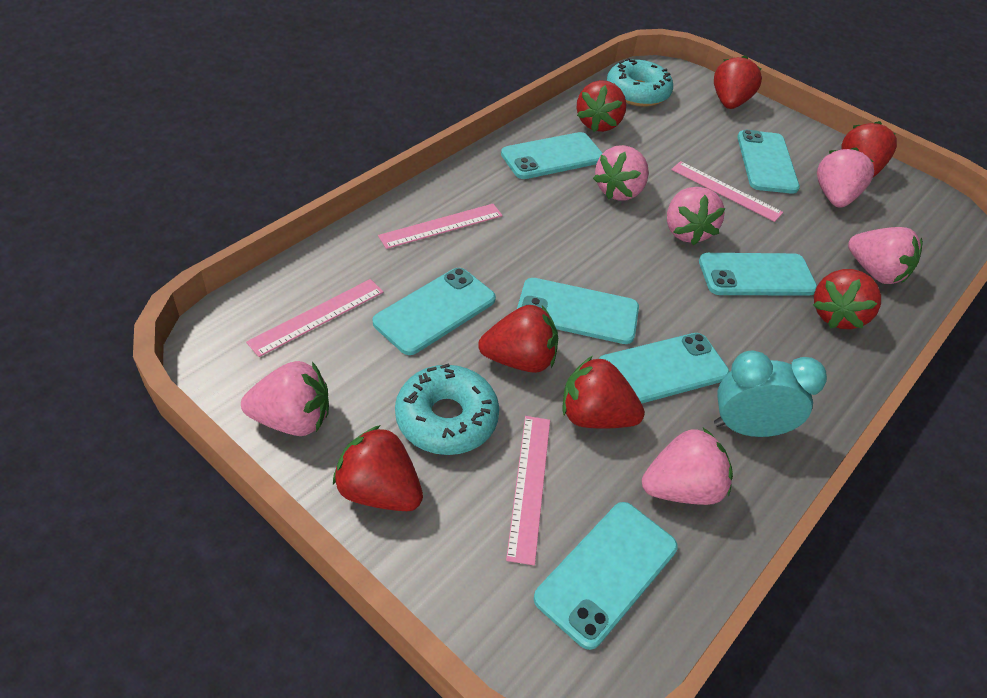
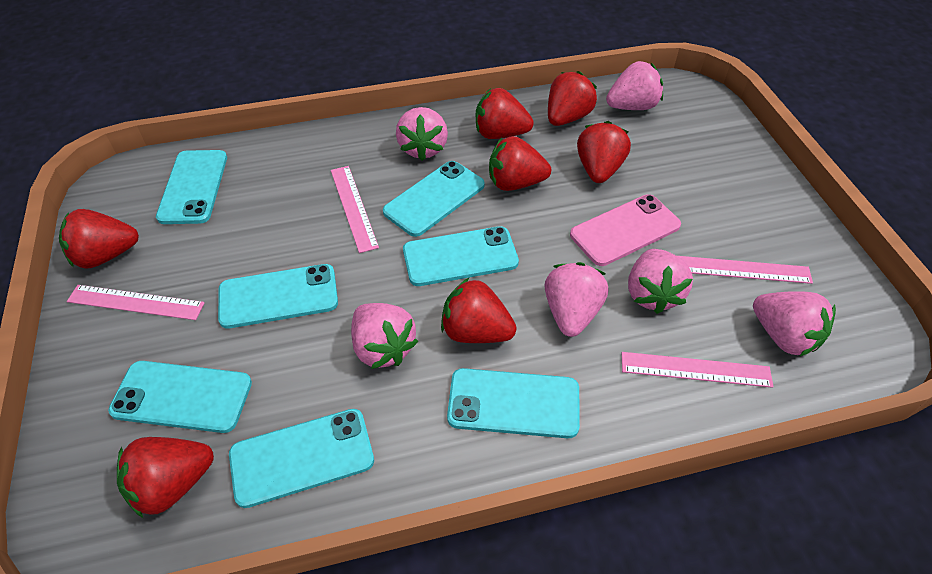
pink phone: 0 -> 1
turquoise clock: 1 -> 0
turquoise donut: 2 -> 0

